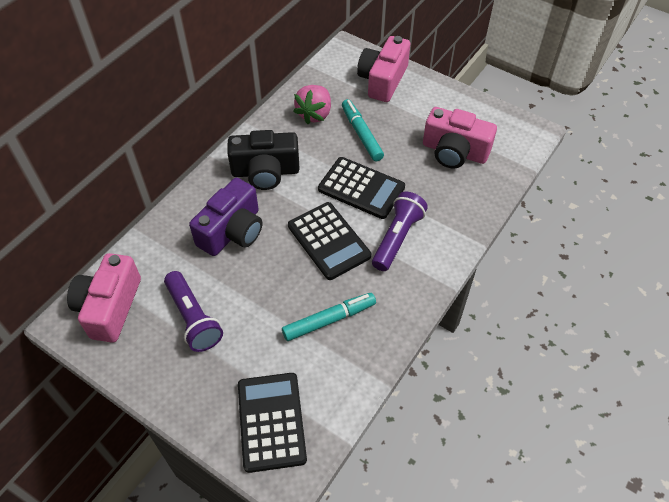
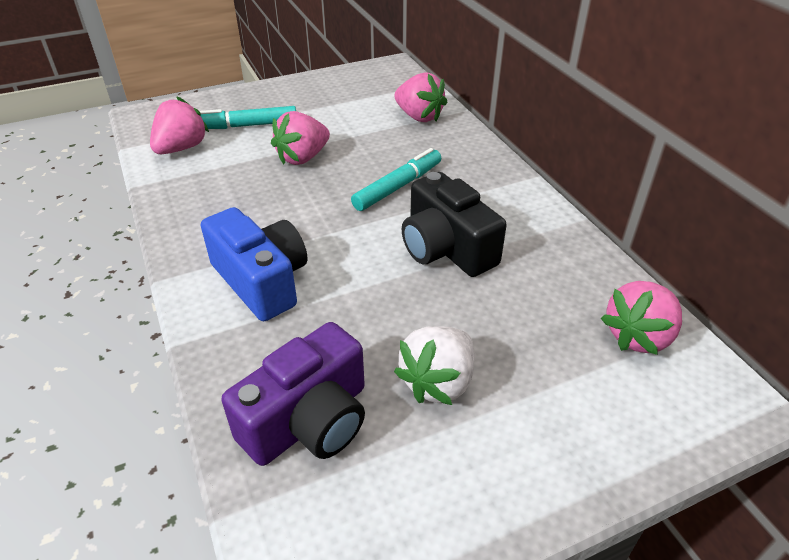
black calculator: 3 -> 0
blue camera: 0 -> 1
pink camera: 3 -> 0
pink strawberry: 1 -> 4
purple flashlight: 2 -> 0
white strawberry: 0 -> 1

